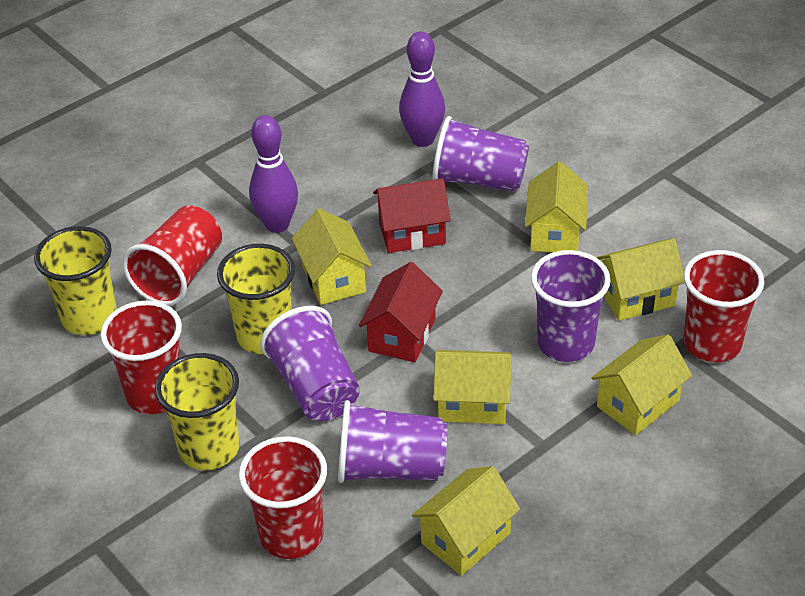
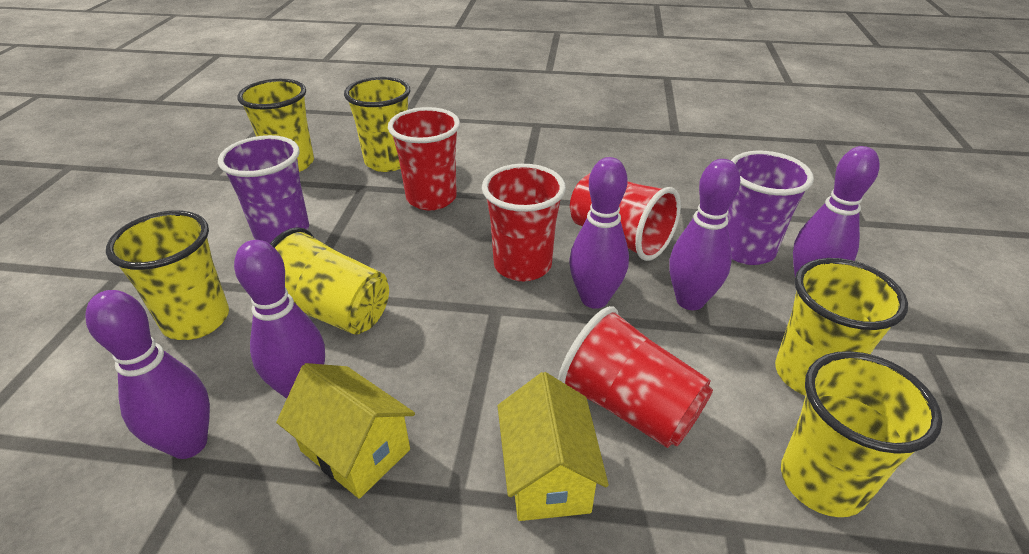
purple bowling pin: 2 -> 5
purple cup: 4 -> 2
red house: 2 -> 0
yellow cup: 3 -> 6
yellow house: 6 -> 2

